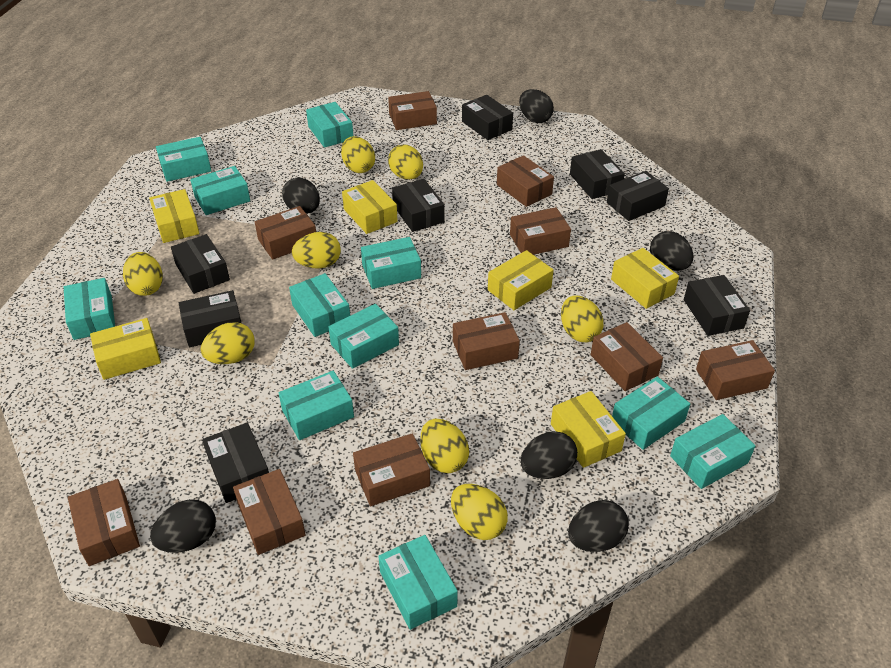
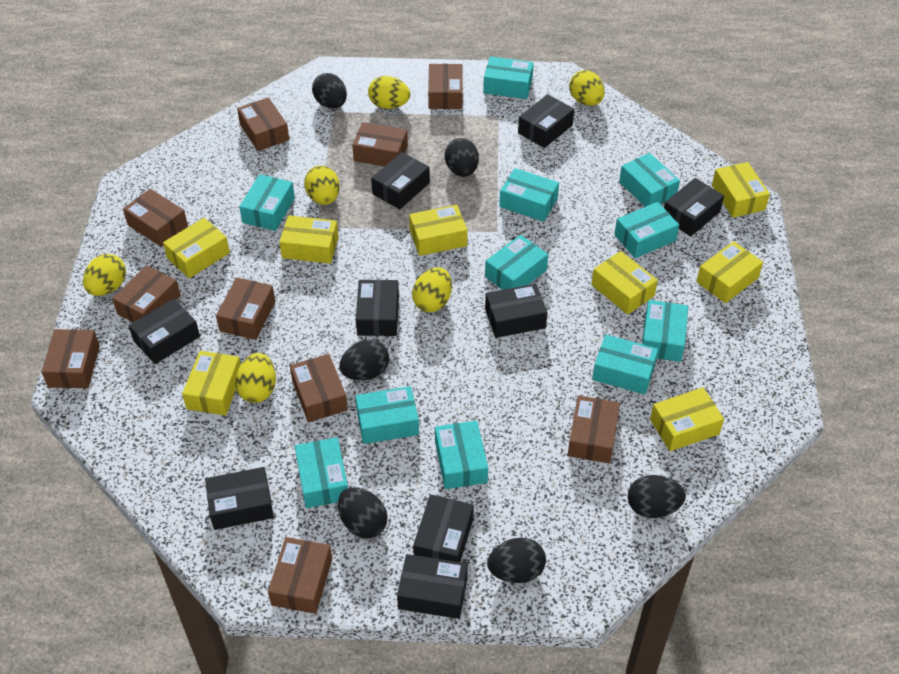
black box: 8 -> 9
yellow box: 6 -> 8
yellow egg: 8 -> 6

